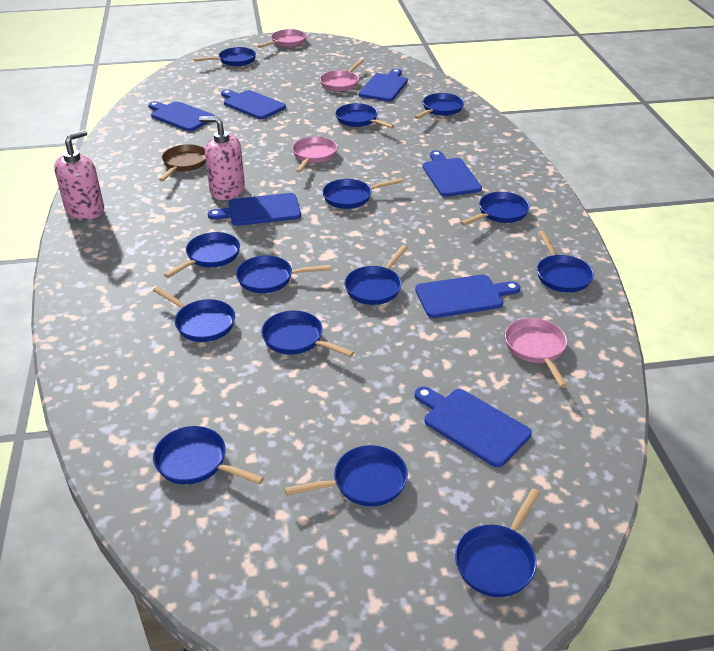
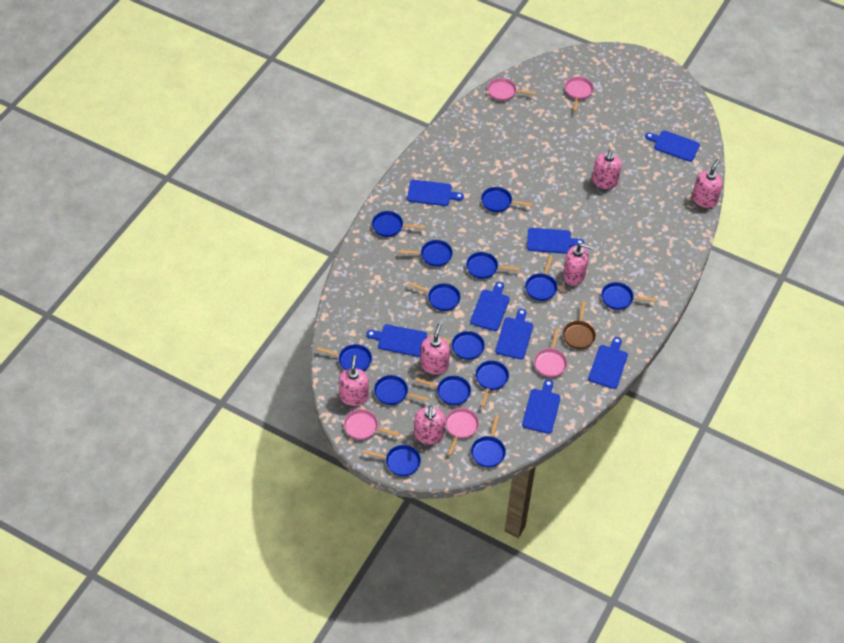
blue cutting board: 7 -> 8
pink pan: 4 -> 5
pink soap dispenser: 2 -> 6

